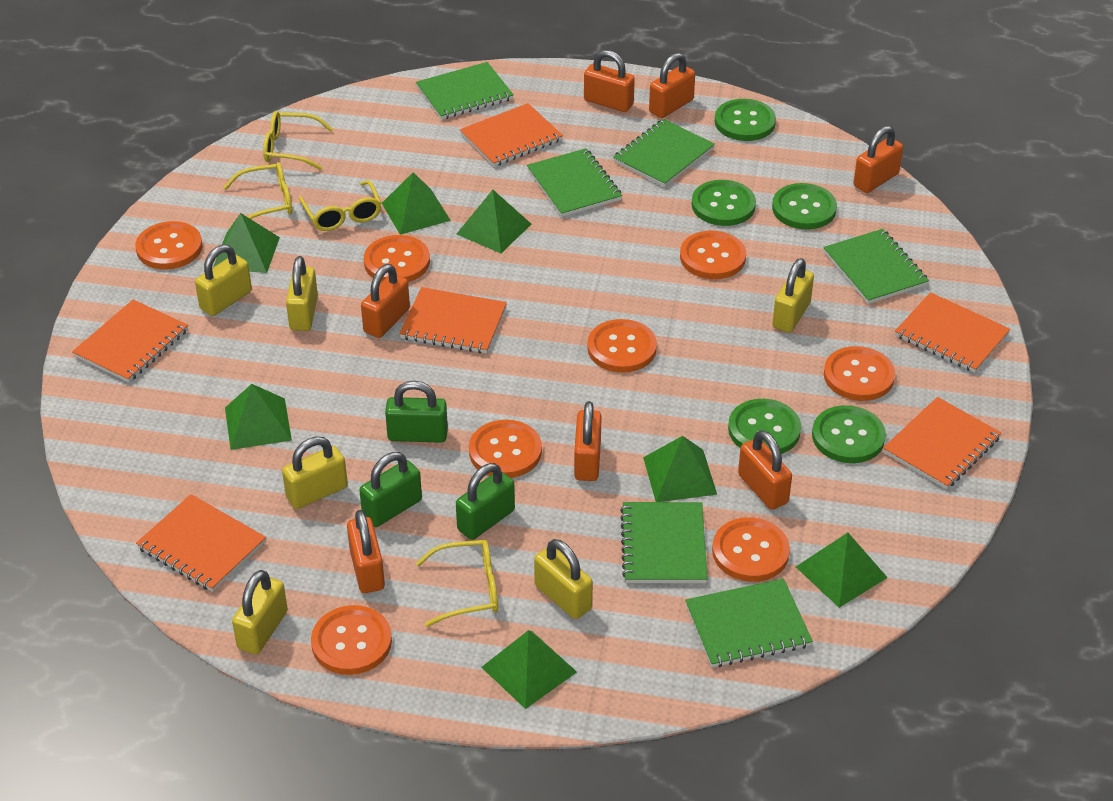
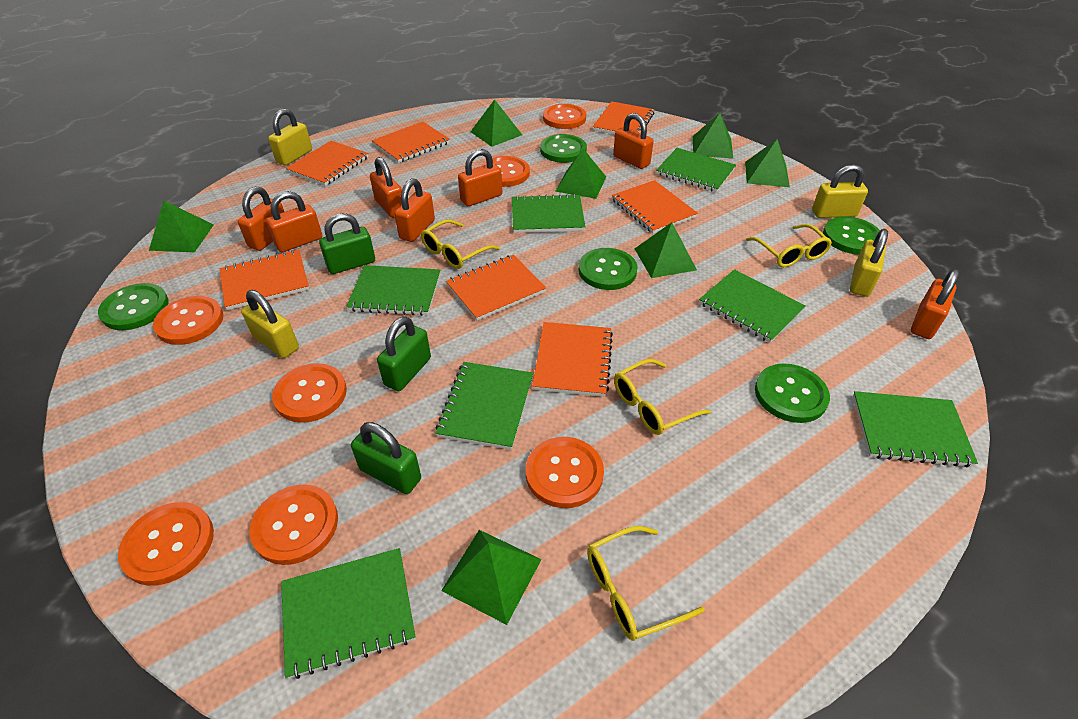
green notebook: 6 -> 7
orange button: 8 -> 7
orange notebook: 6 -> 7
yellow padlock: 6 -> 4

